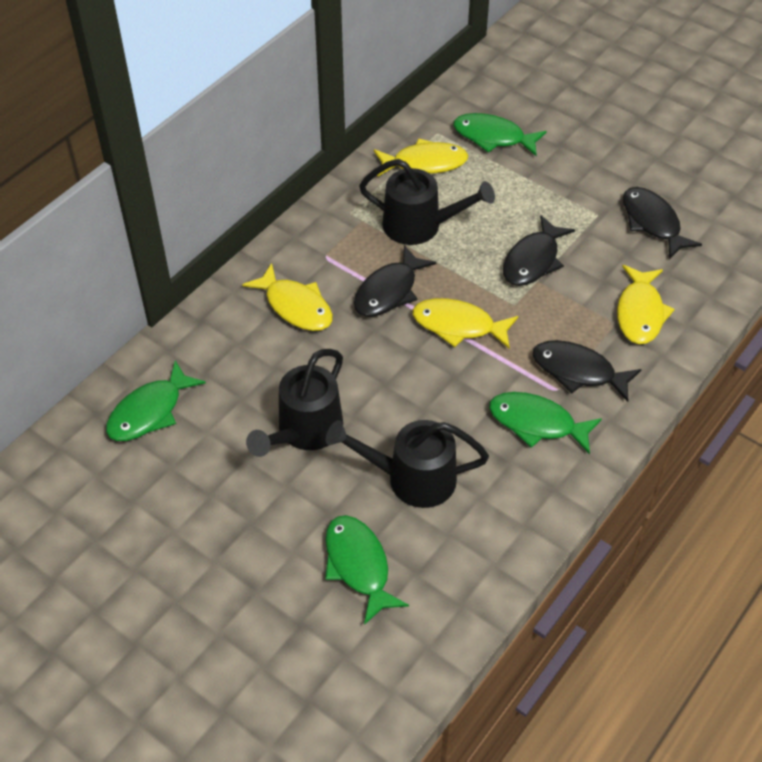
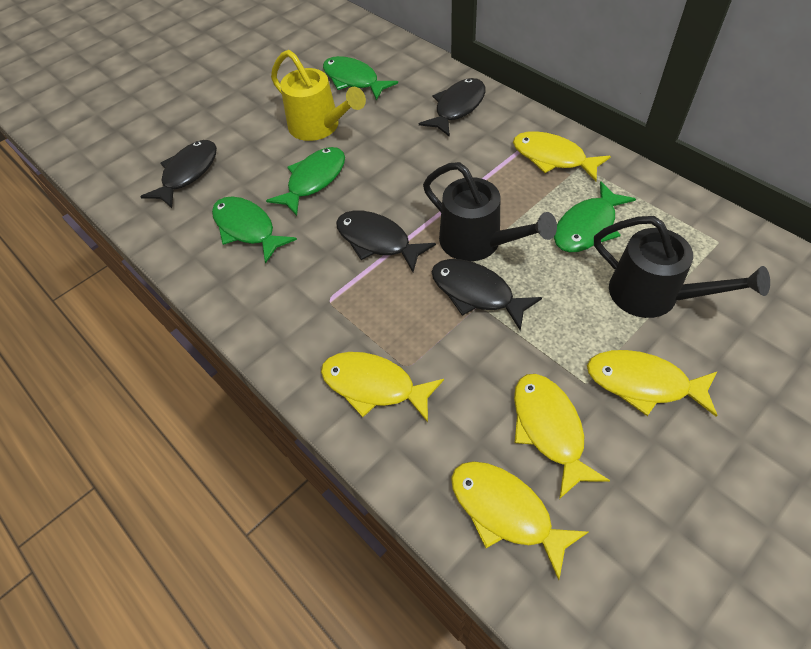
black watering can: 3 -> 2
yellow fish: 4 -> 5
yellow watering can: 0 -> 1

